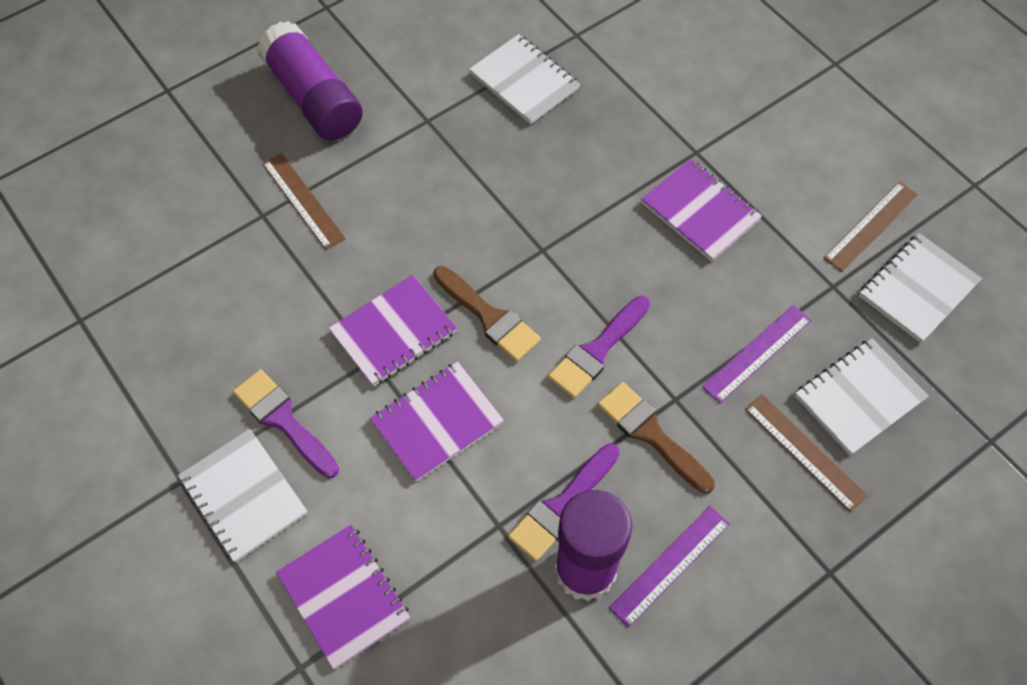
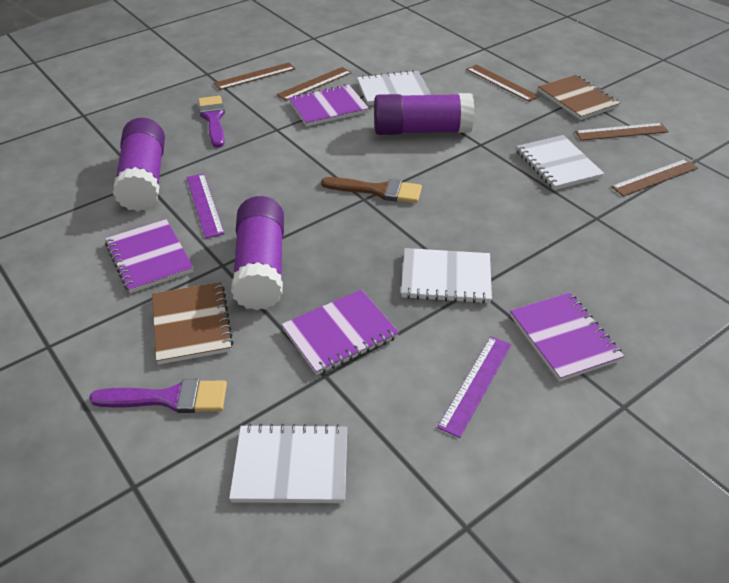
brown brush: 2 -> 1
brown notebook: 0 -> 2
brown ruler: 3 -> 5
purple brush: 3 -> 2
purple glue stick: 2 -> 3

